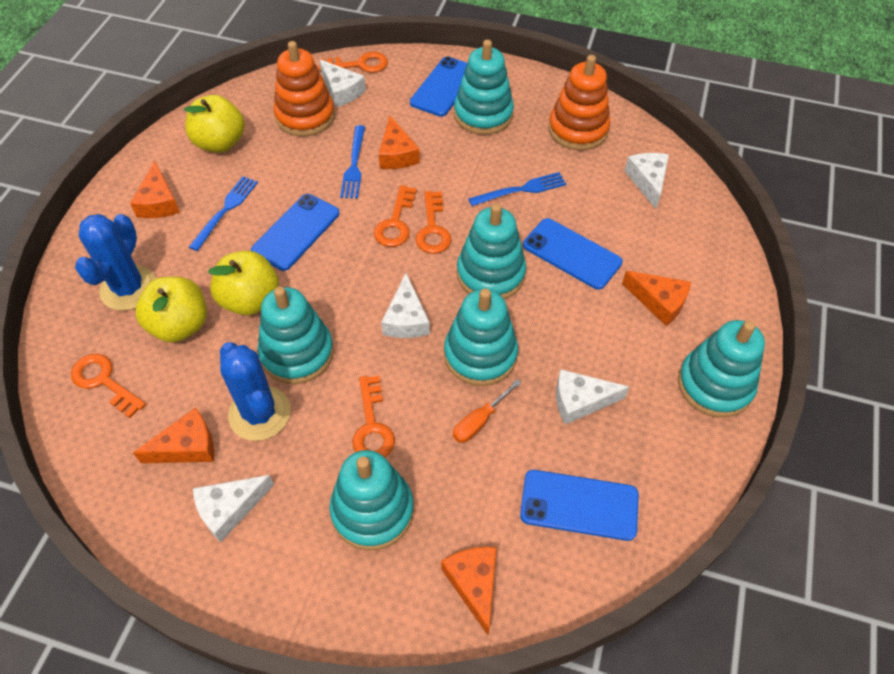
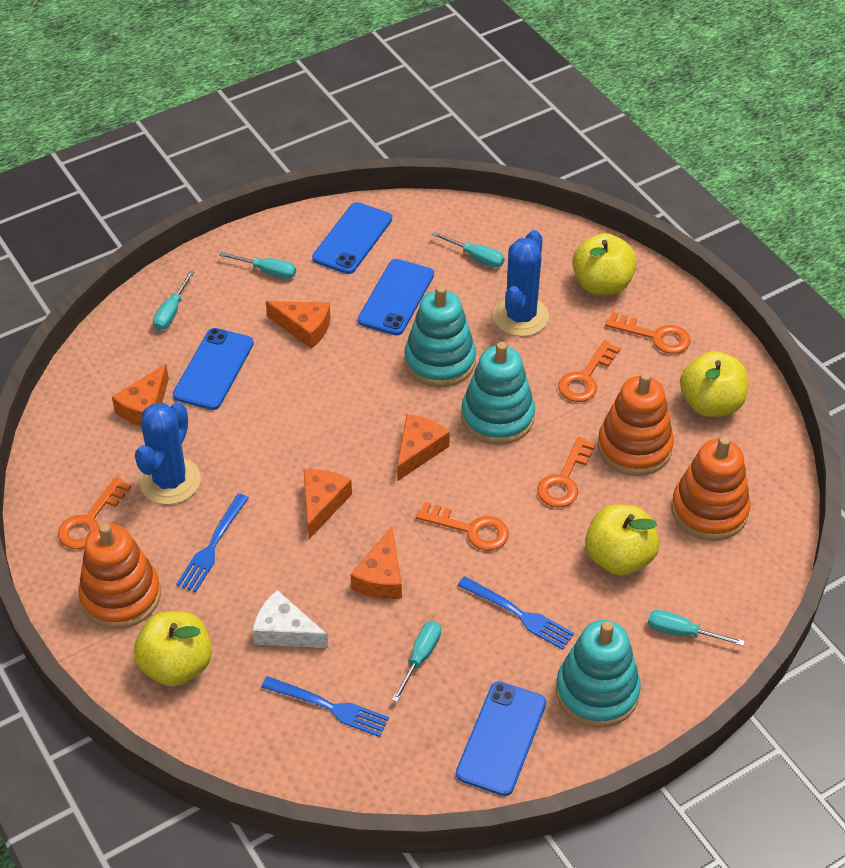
orange screwdriver: 1 -> 0
orange stacking toy: 2 -> 3
turquoise screwdriver: 0 -> 5
turquoise stacking toy: 6 -> 3
white cheese: 5 -> 1
yellow apple: 3 -> 4

